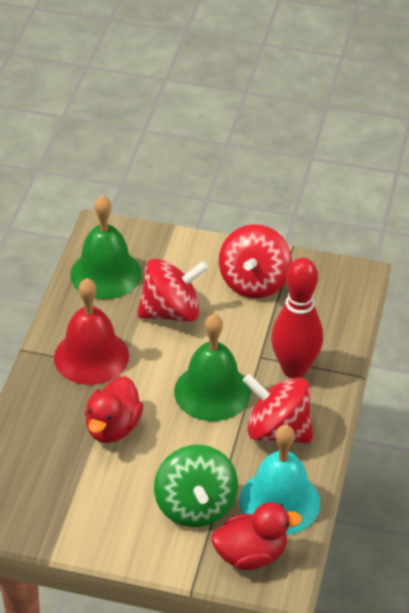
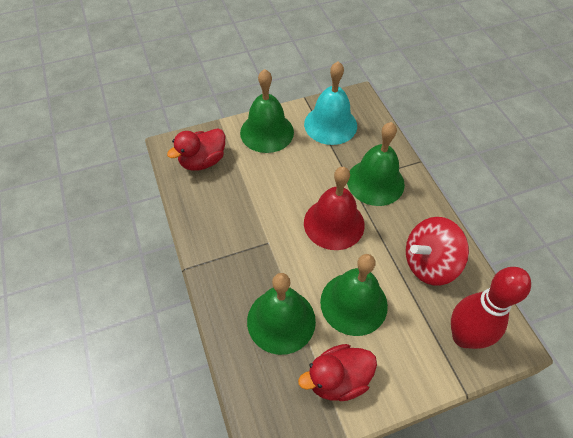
green bell: 2 -> 4
green spinning top: 1 -> 0
red spinning top: 3 -> 1

